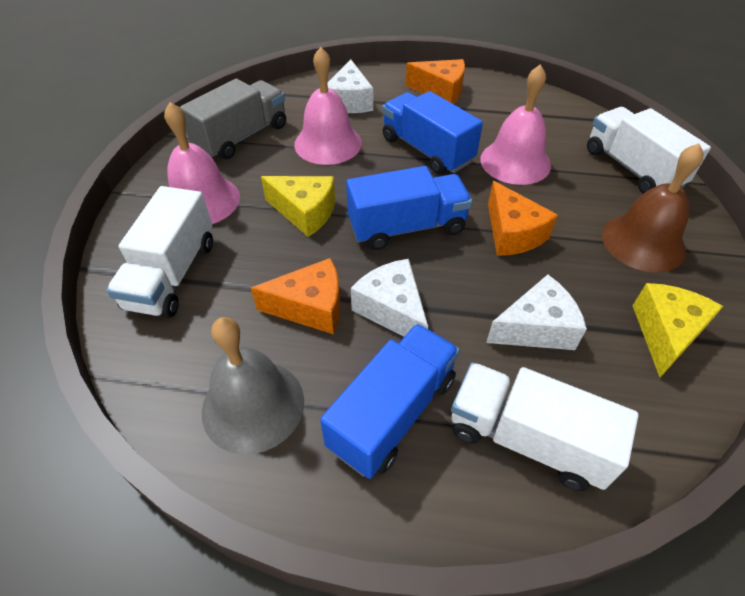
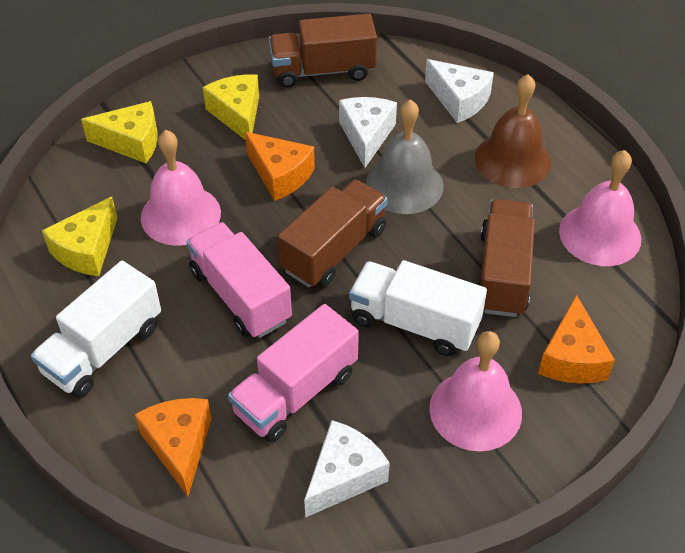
blue truck: 3 -> 0
brown truck: 0 -> 3
grey truck: 1 -> 0
pink truck: 0 -> 2
white truck: 3 -> 2
yellow cheese: 2 -> 3

